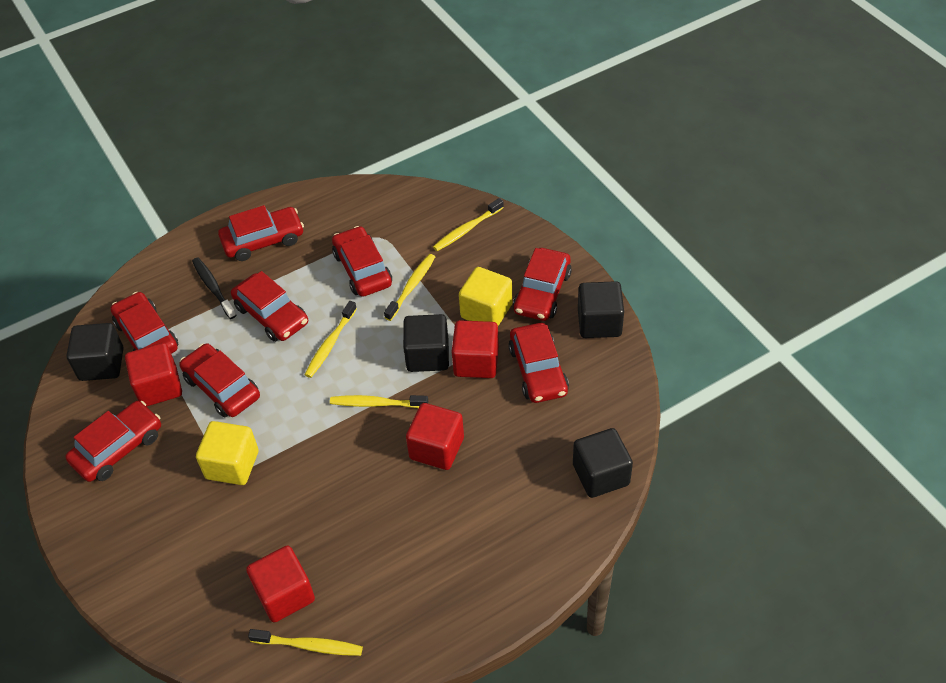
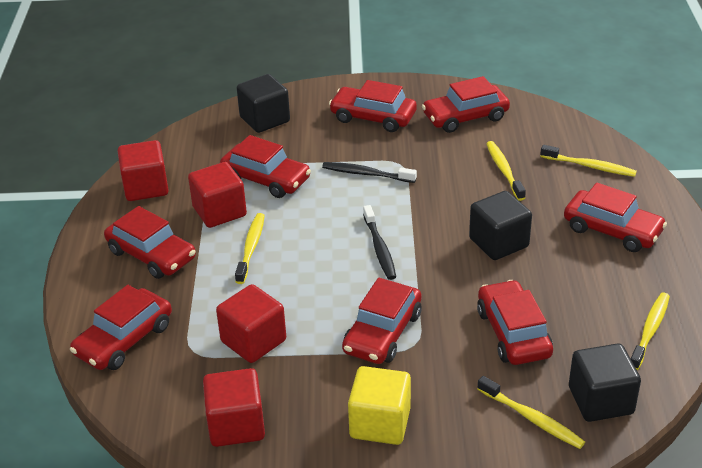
black cube: 4 -> 3
black toothbrush: 1 -> 2
yellow cube: 2 -> 1

